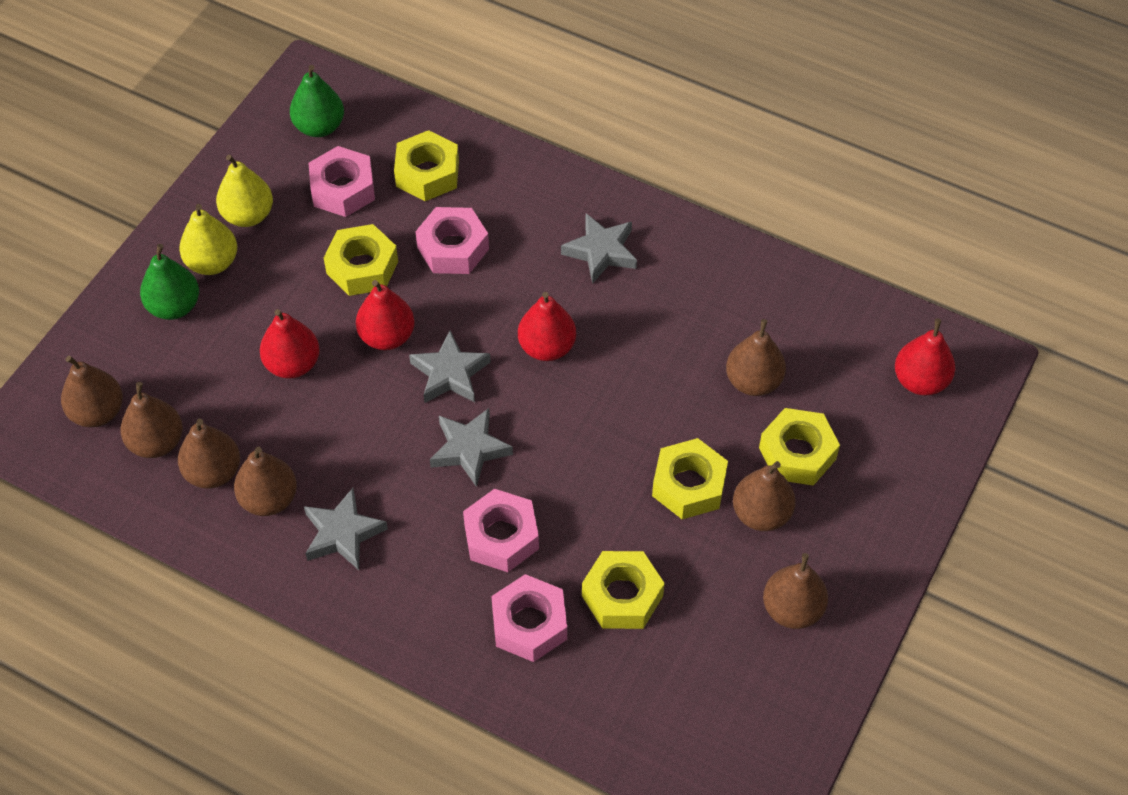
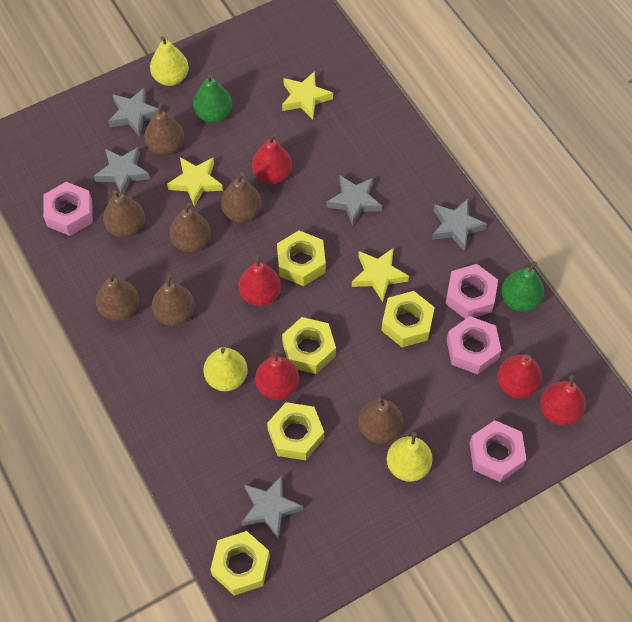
grey star: 4 -> 5
red pear: 4 -> 5
yellow pear: 2 -> 3
yellow star: 0 -> 3

